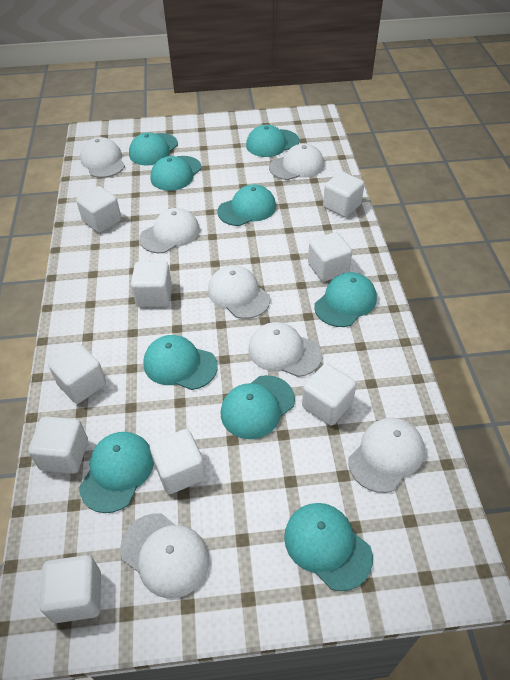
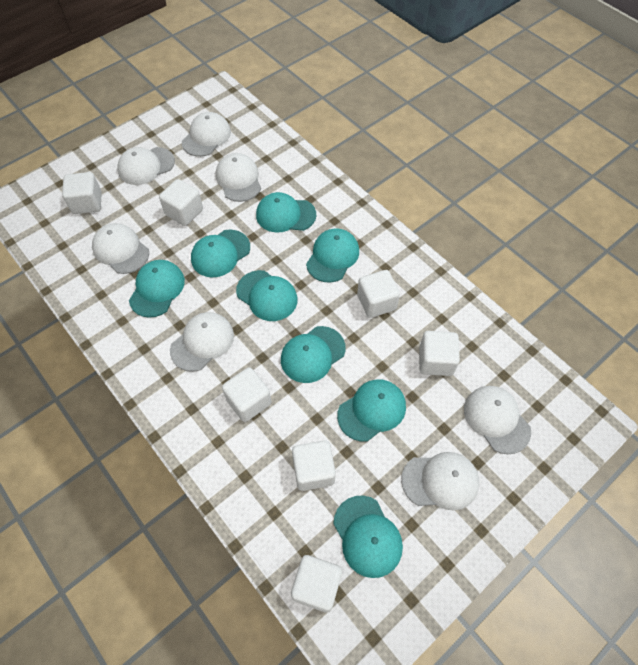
turquoise cap: 9 -> 8
white cube: 9 -> 7

